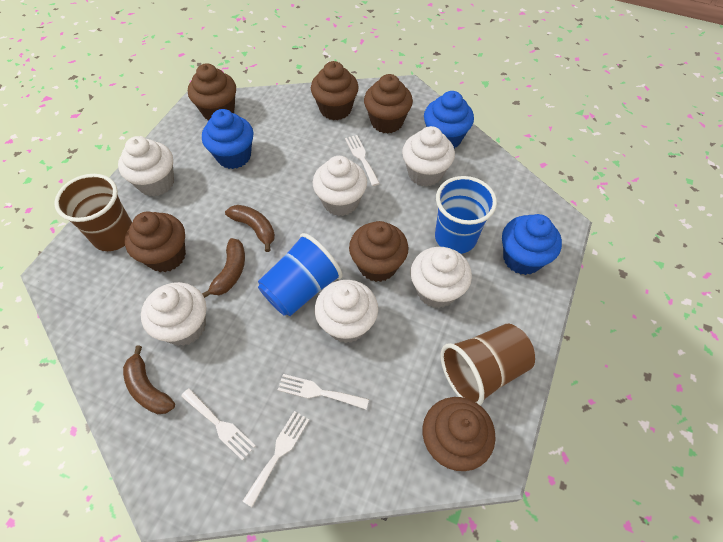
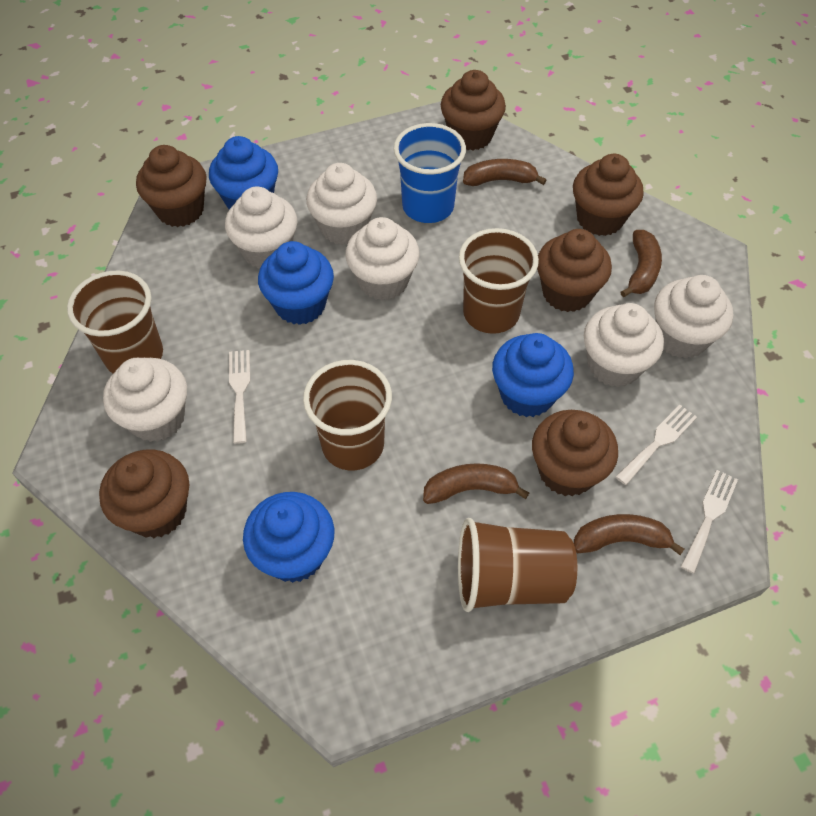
blue cup: 2 -> 1
blue cupcake: 3 -> 4
brown banana: 3 -> 4
brown cup: 2 -> 4
white fork: 4 -> 3

